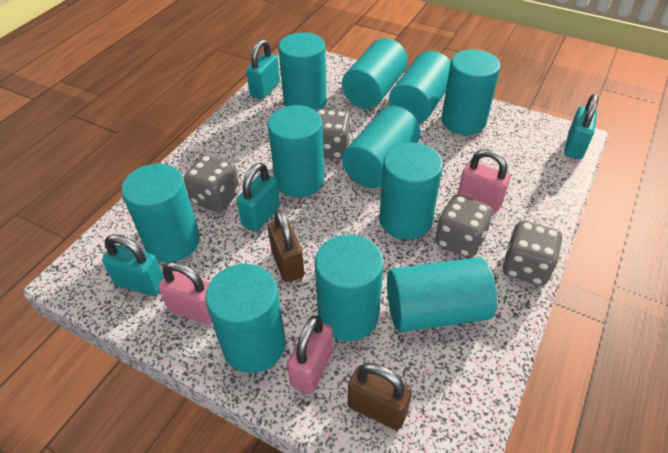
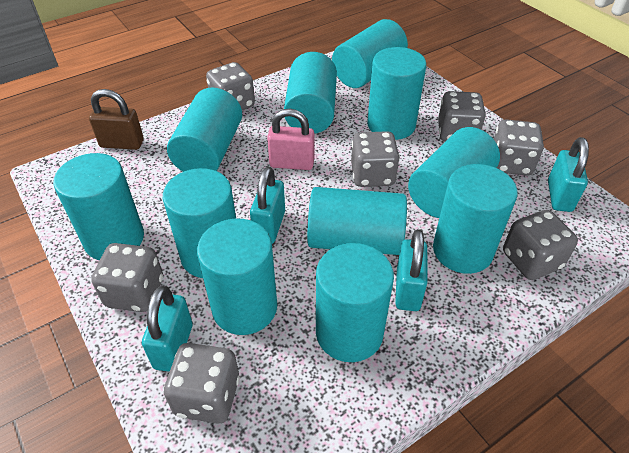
brown padlock: 2 -> 1
grey dice: 4 -> 7
pink padlock: 3 -> 1

